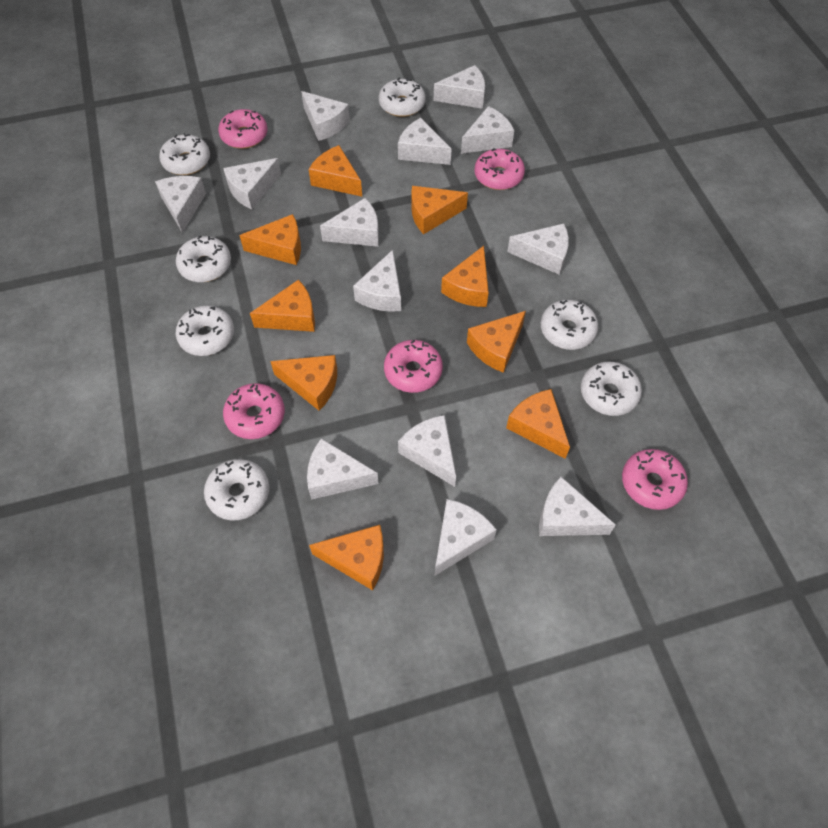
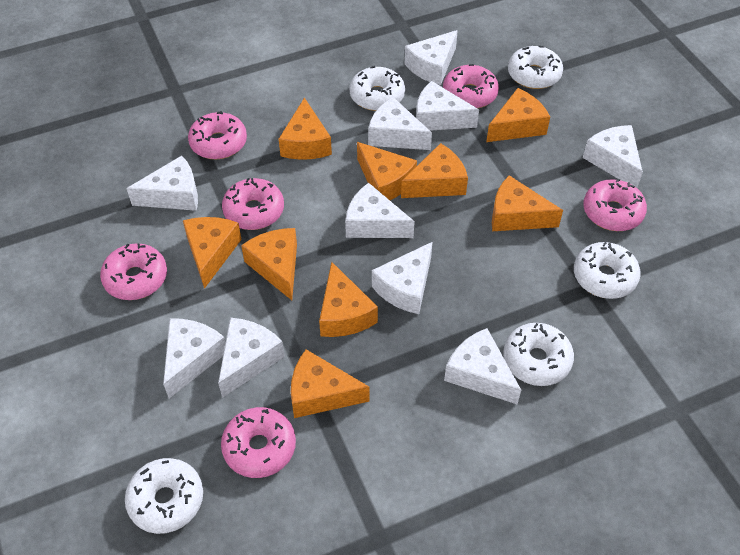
pink donut: 5 -> 6
white cheese: 13 -> 10
white donut: 7 -> 5

